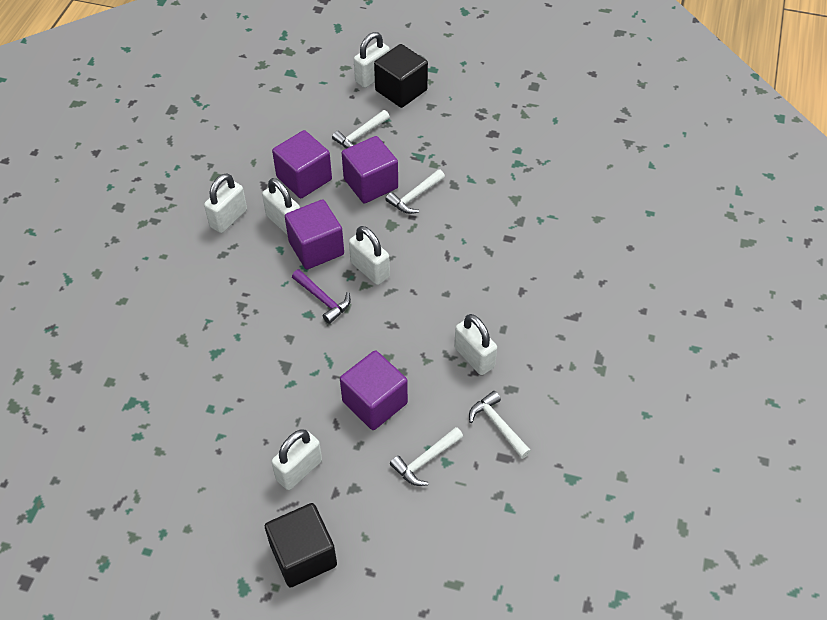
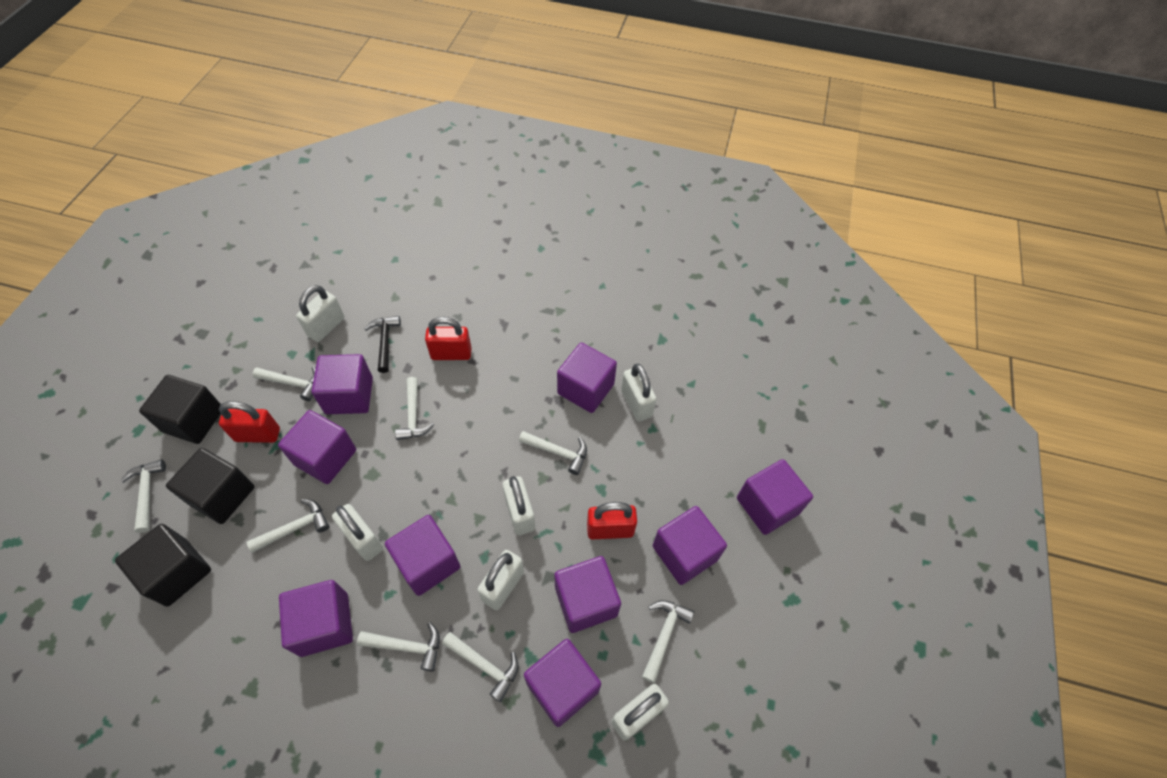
black cube: 2 -> 3
black hammer: 0 -> 1
purple cube: 4 -> 9
purple hammer: 1 -> 0
red padlock: 0 -> 3
white hammer: 4 -> 8

